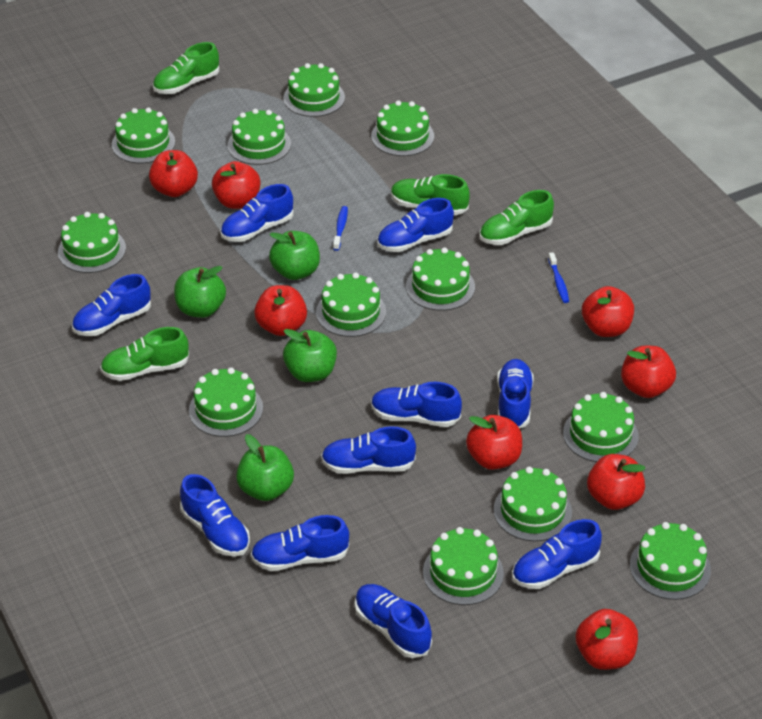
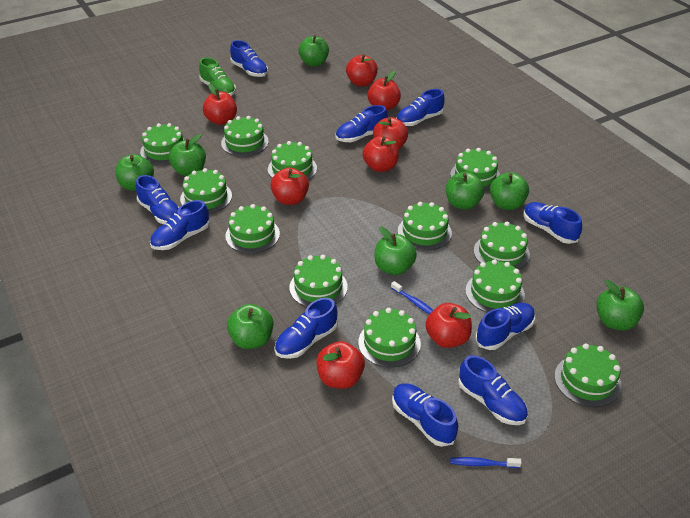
green apple: 4 -> 8
green shoe: 4 -> 1

